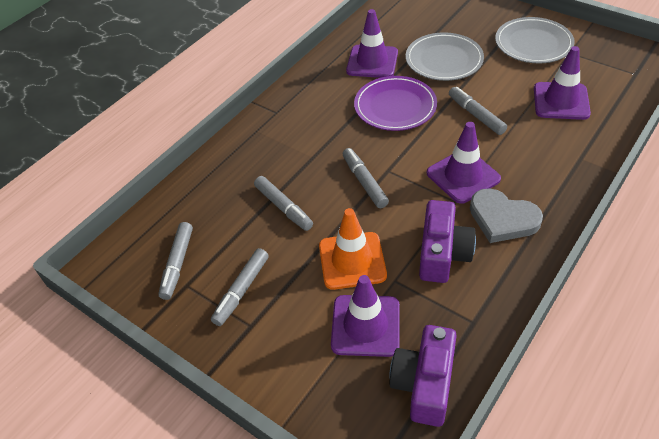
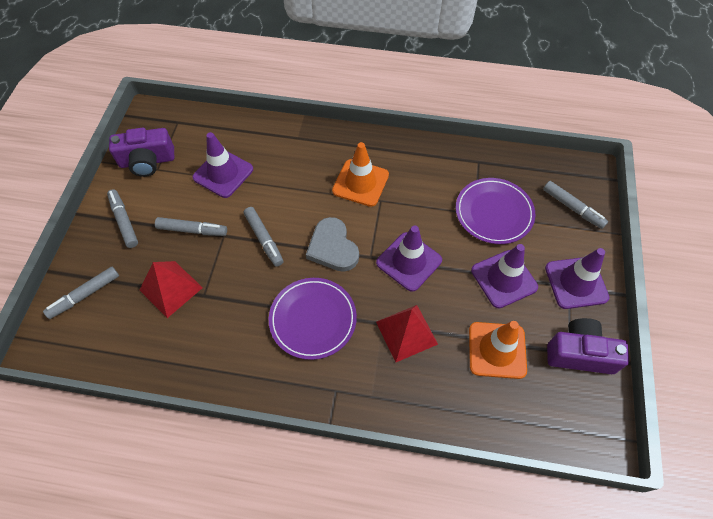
grey plate: 2 -> 0
orange traffic cone: 1 -> 2
purple plate: 1 -> 2
red pyramid: 0 -> 2

